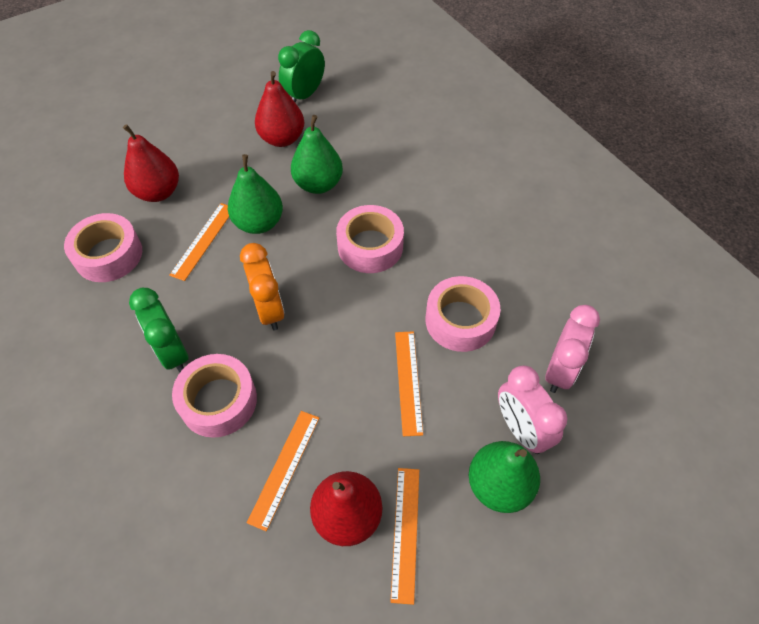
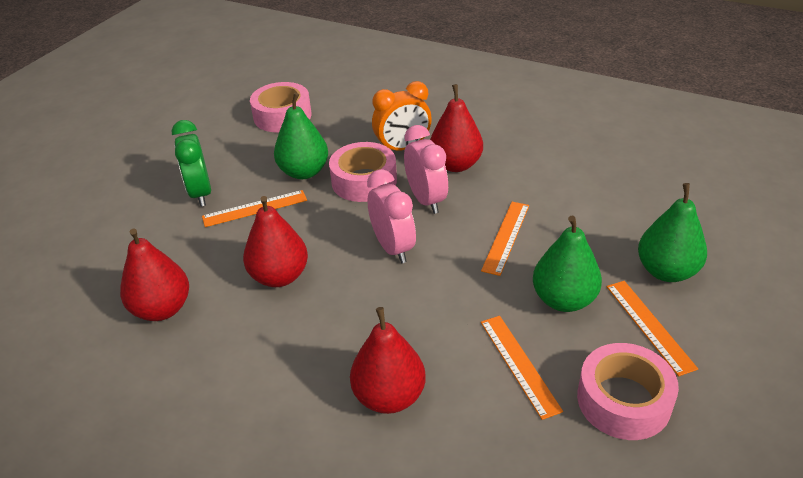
green clock: 2 -> 1
pink tape: 4 -> 3
red pear: 3 -> 4

